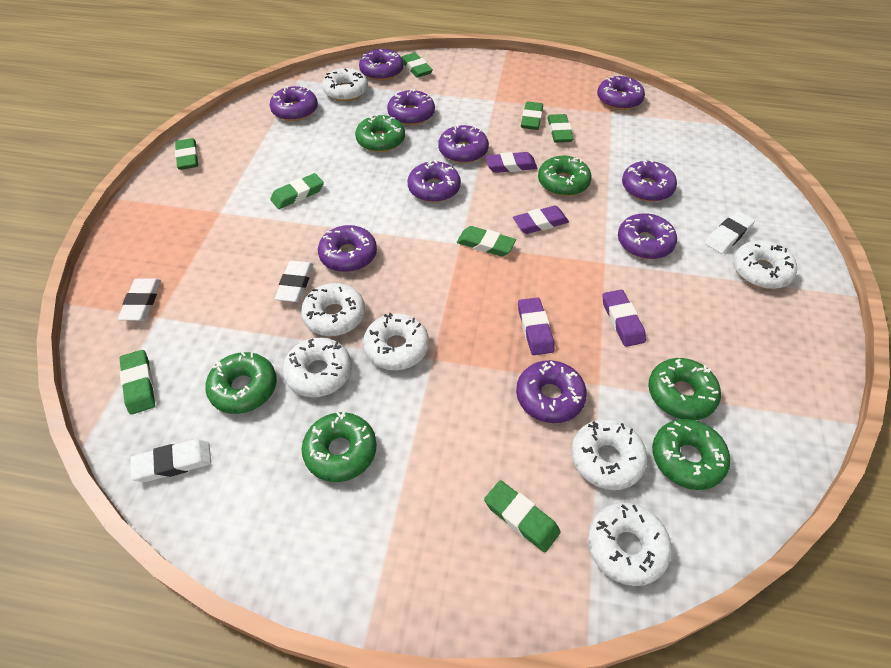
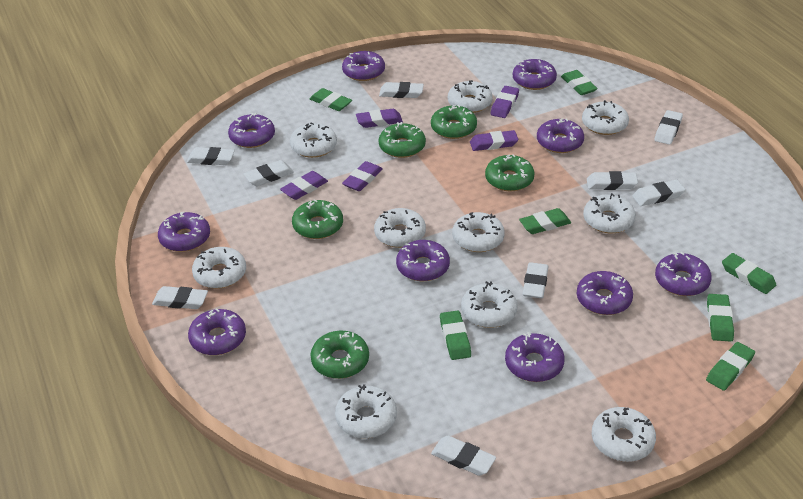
green donut: 6 -> 5
green eraser: 8 -> 7
purple eraser: 4 -> 5
white donut: 7 -> 10
white eraser: 4 -> 9

